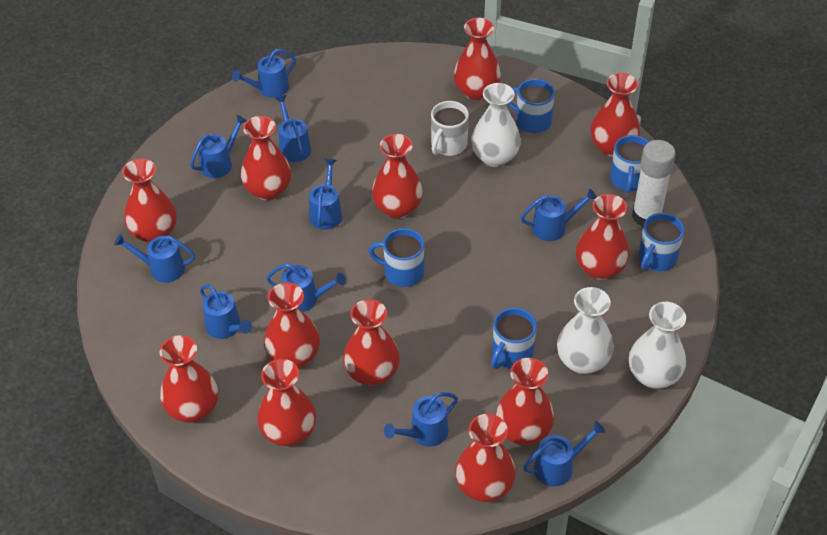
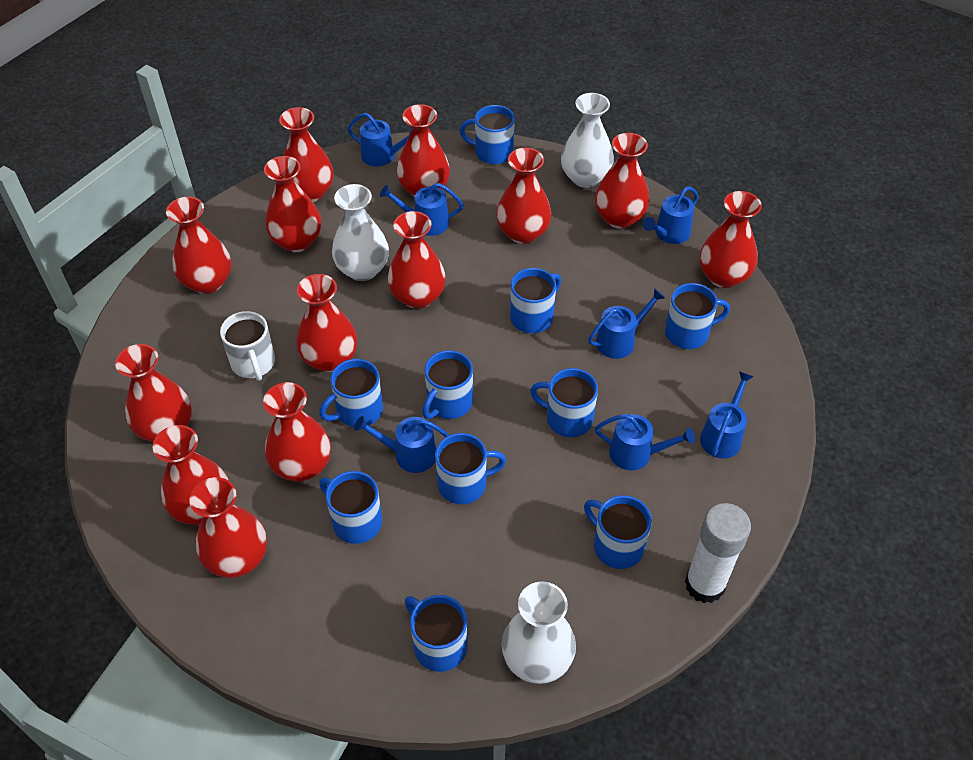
blue mug: 5 -> 10
blue watering can: 10 -> 7
red vase: 12 -> 13

